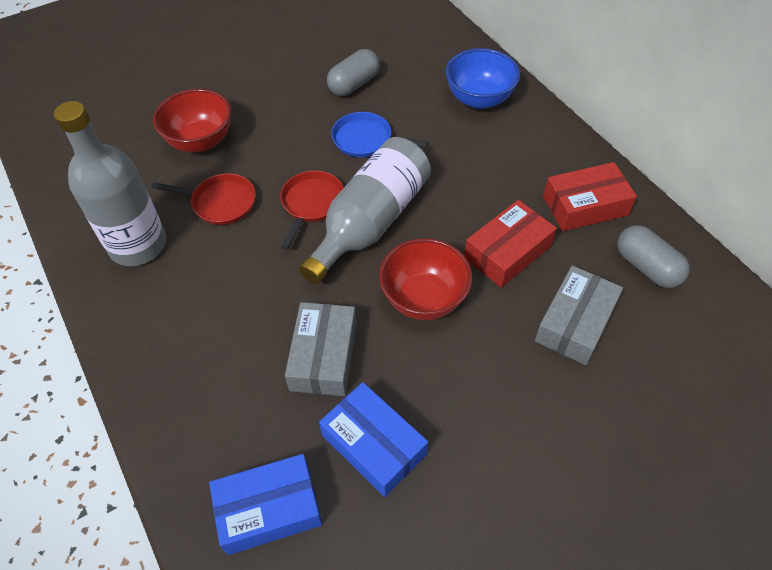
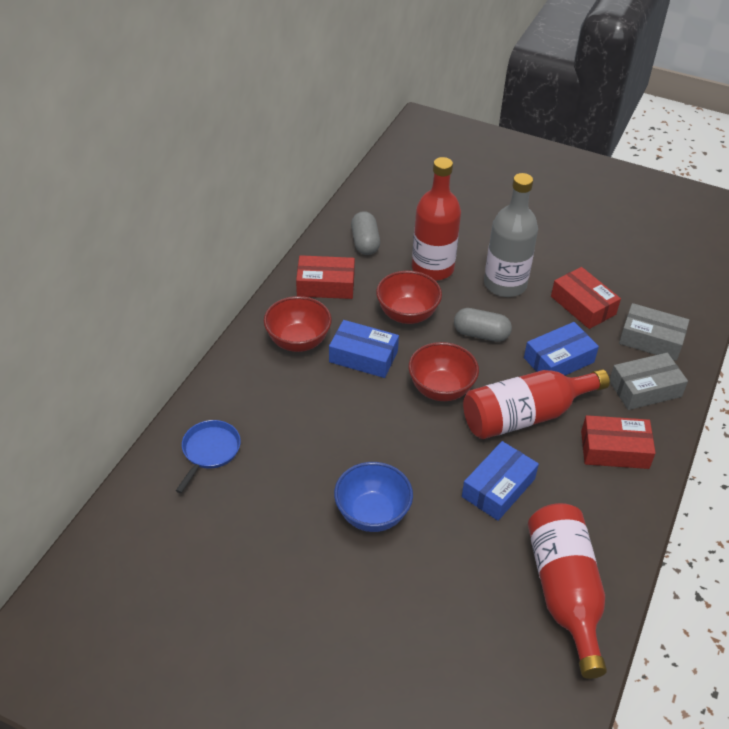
blue box: 2 -> 3
grey bottle: 2 -> 1
red bottle: 0 -> 3
red bowl: 2 -> 3
red box: 2 -> 3
red pan: 2 -> 0

